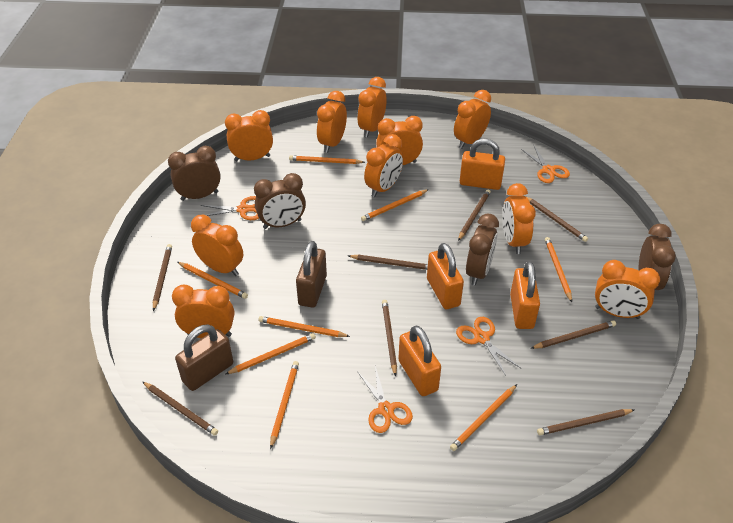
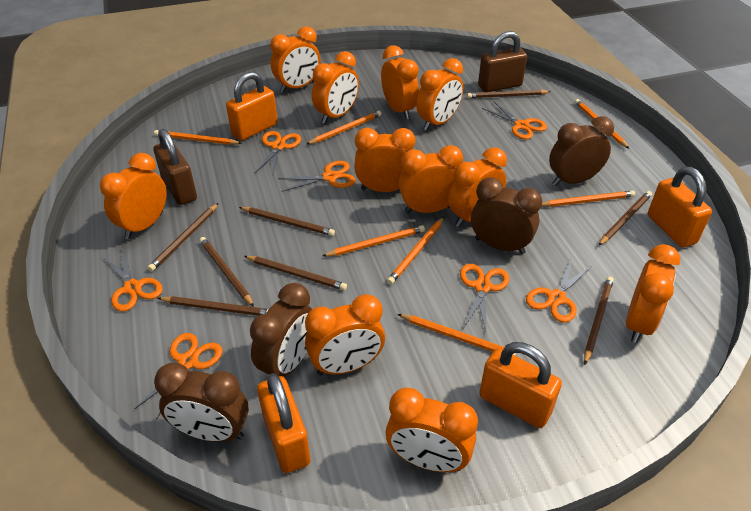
orange clock: 10 -> 11
orange pencil: 8 -> 7
orange scissors: 4 -> 7

